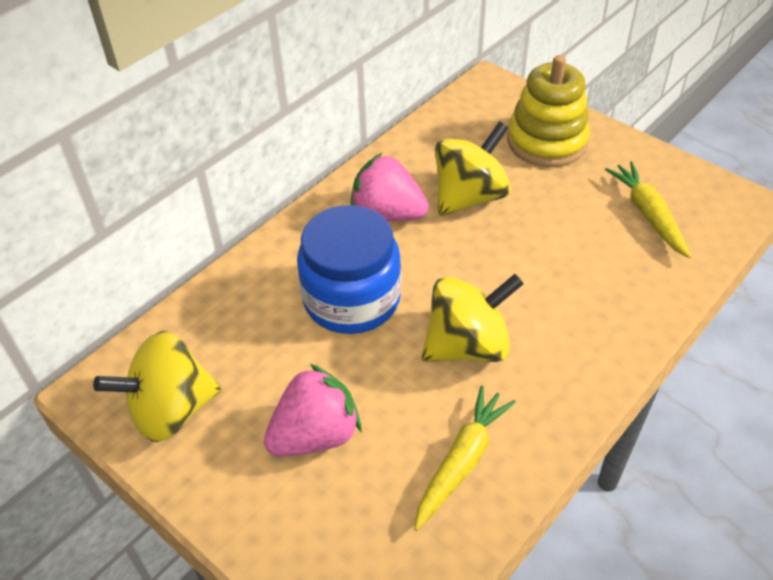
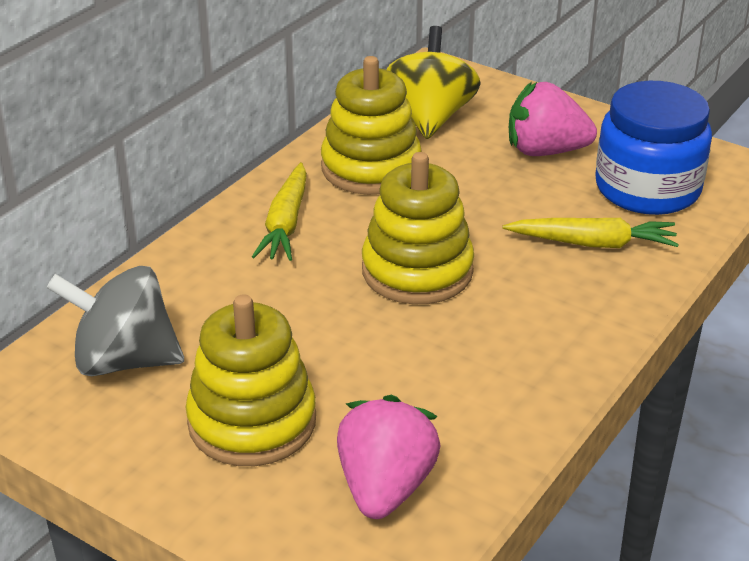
grey spinning top: 0 -> 1
yellow spinning top: 3 -> 1
yellow stacking toy: 1 -> 3

